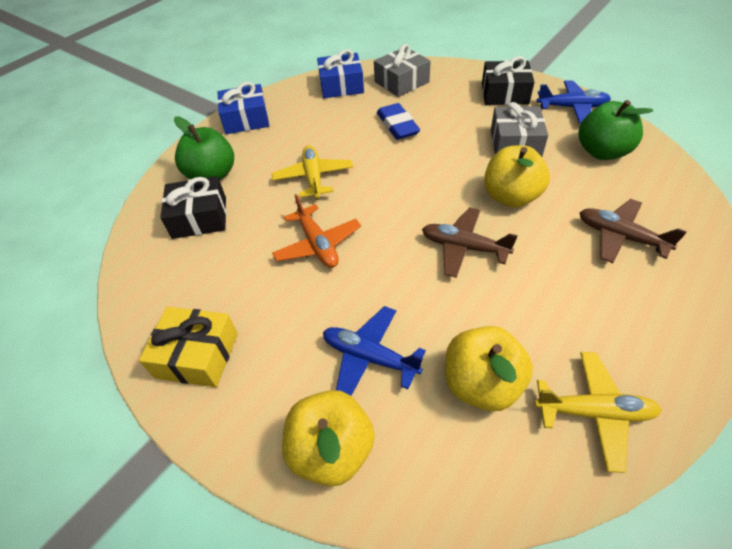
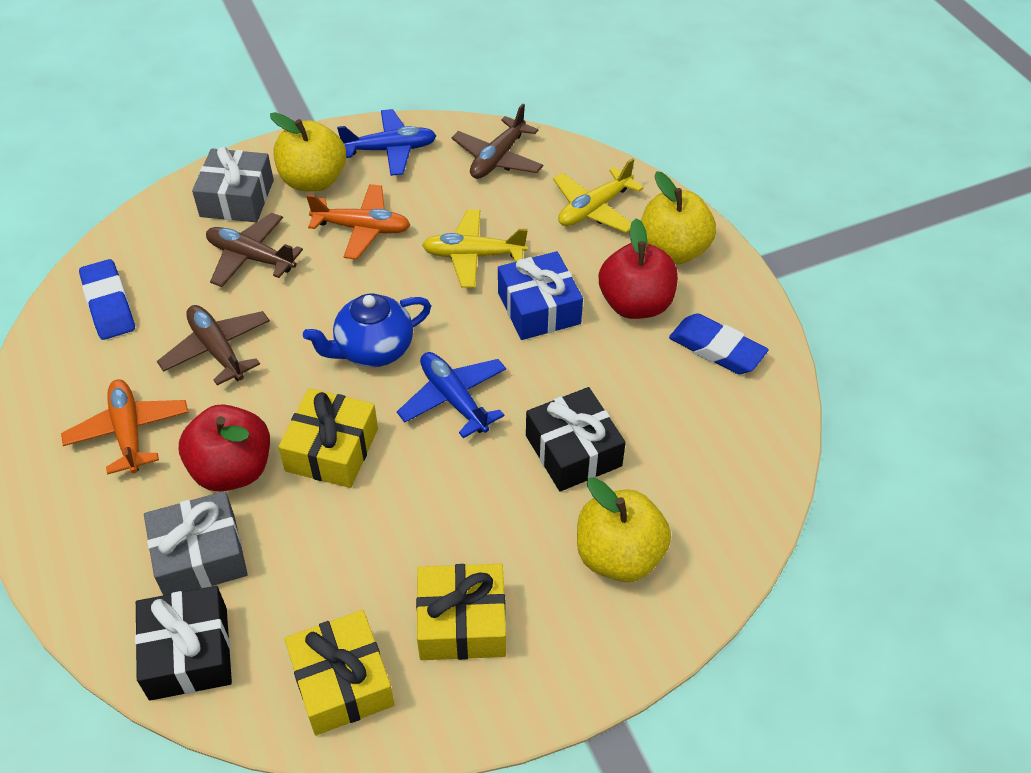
blue eraser: 1 -> 2
blue gift: 2 -> 1
blue teapot: 0 -> 1
brown plane: 2 -> 3
green apple: 2 -> 0
orange plane: 1 -> 2
red apple: 0 -> 2
yellow gift: 1 -> 3

